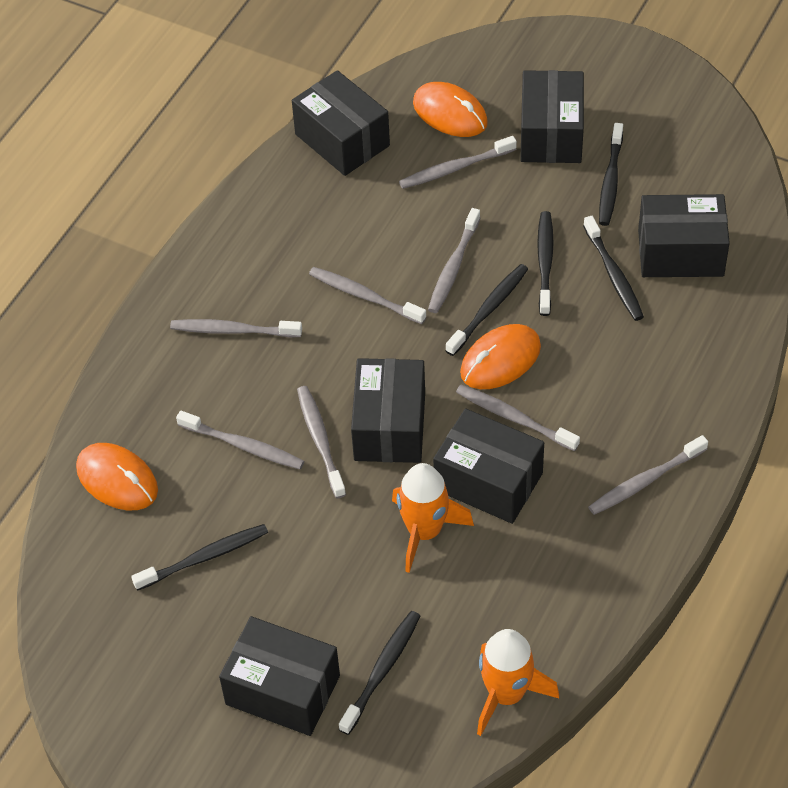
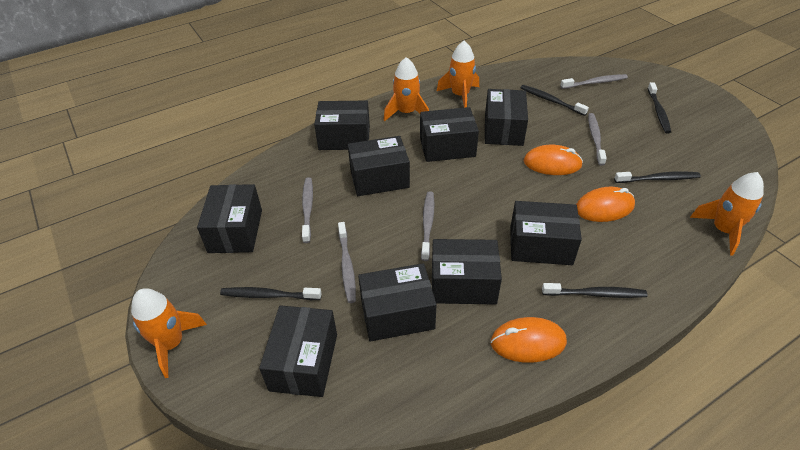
black box: 6 -> 9
black toothbrush: 6 -> 5
grey toothbrush: 8 -> 5
orange rocket: 2 -> 4

